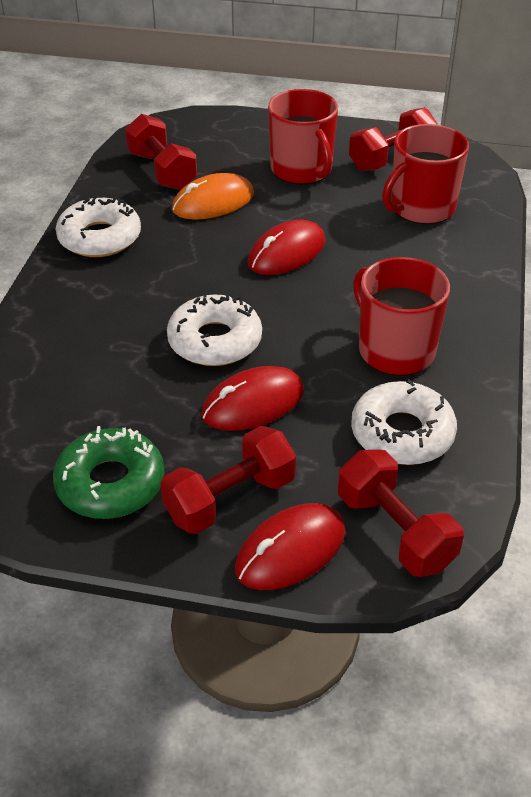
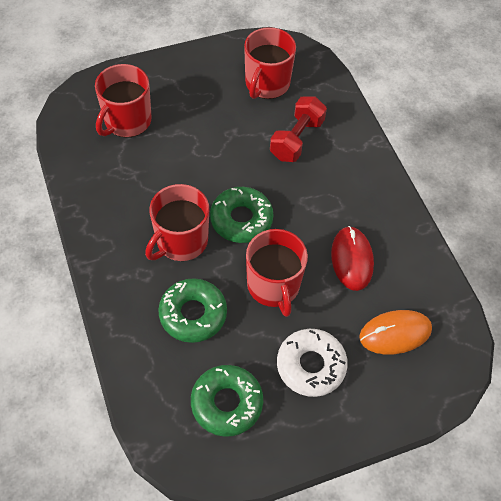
green donut: 1 -> 3
red dumbbell: 4 -> 1
red mouse: 3 -> 1
red mug: 3 -> 4
white donut: 3 -> 1

